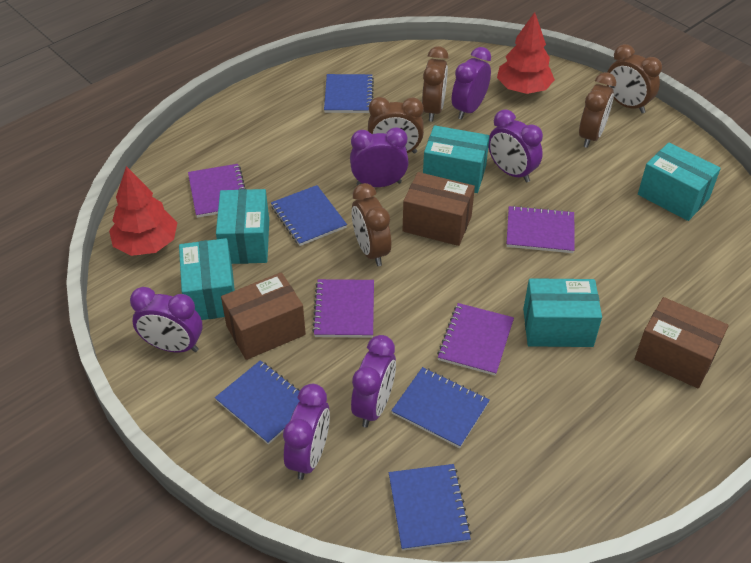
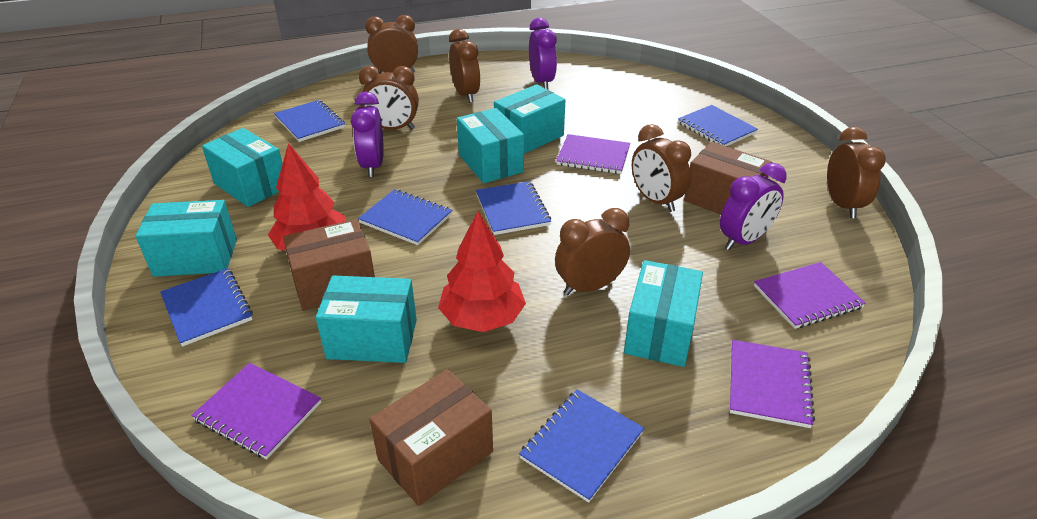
blue notebook: 5 -> 6
brown clock: 5 -> 6
purple clock: 6 -> 3
turquoise box: 5 -> 6

